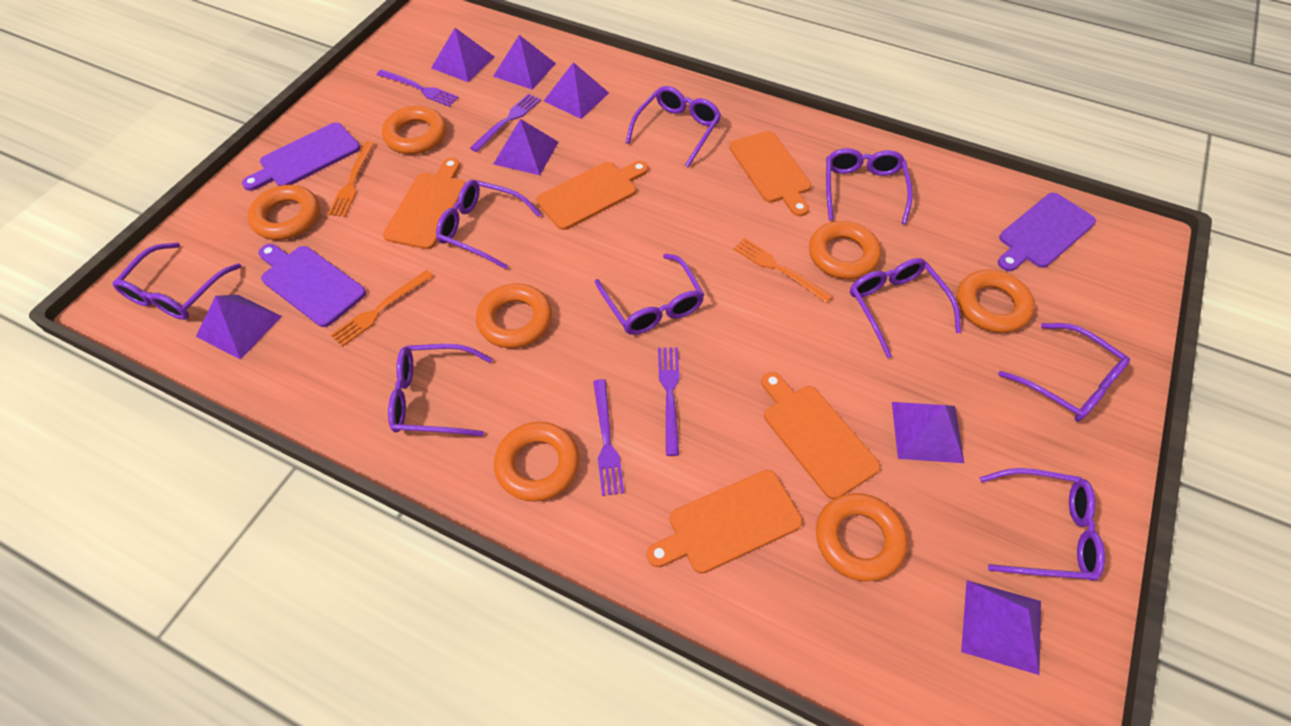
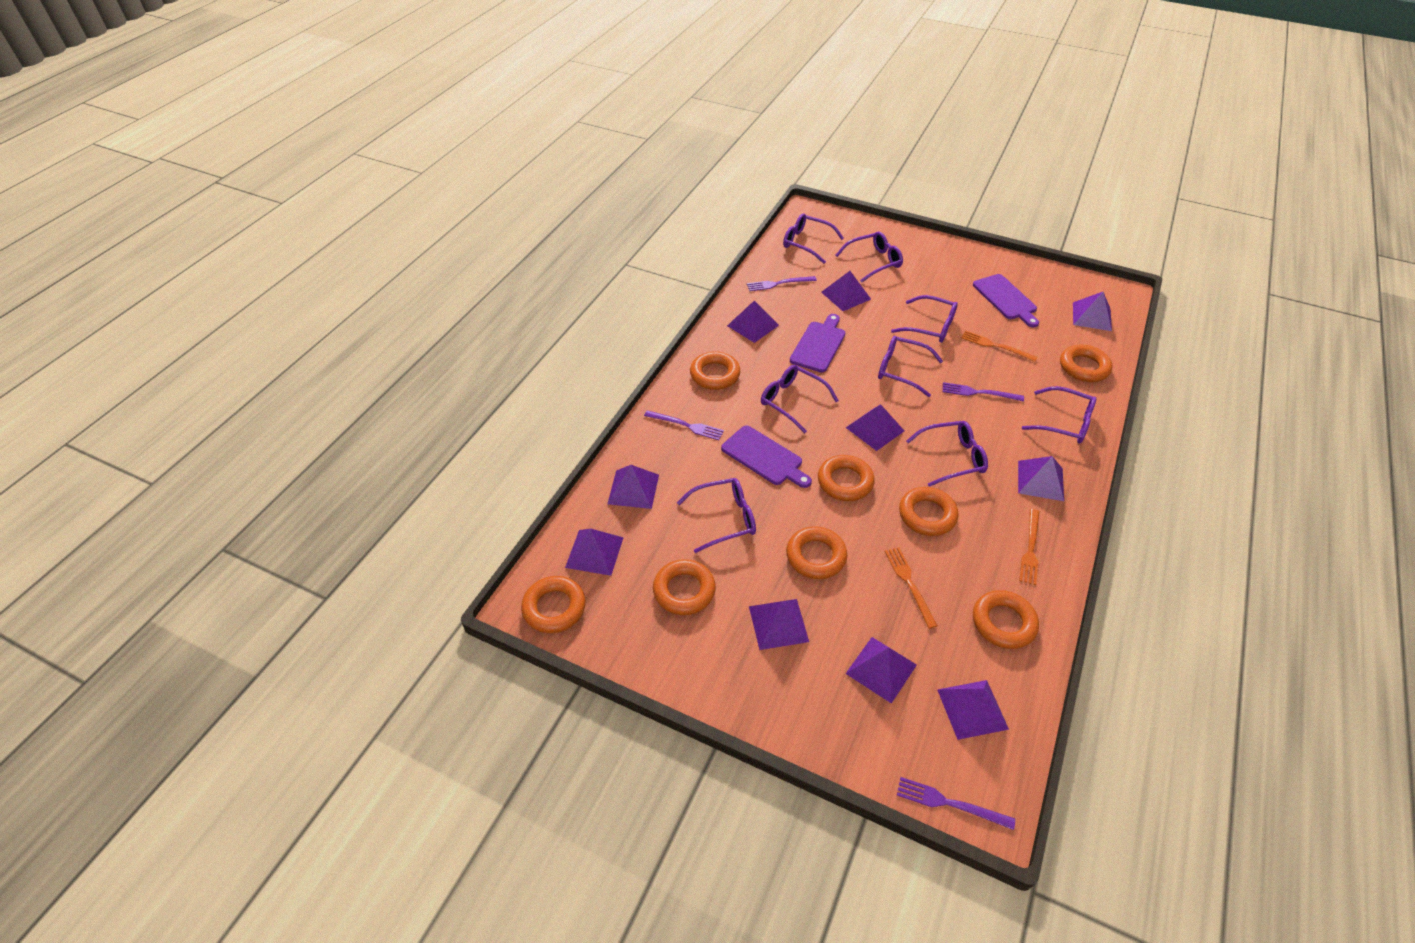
orange cutting board: 5 -> 0
orange ring: 7 -> 8
purple glasses: 9 -> 8
purple pyramid: 7 -> 10

